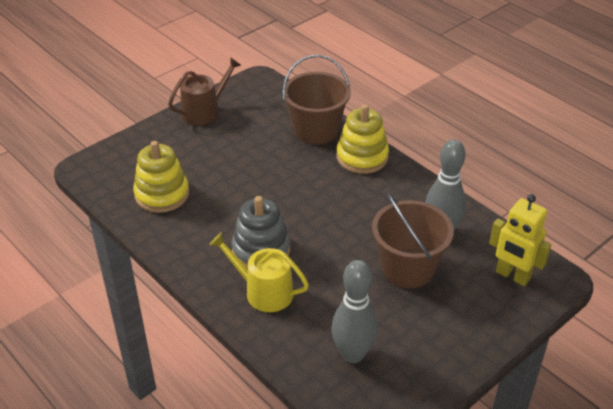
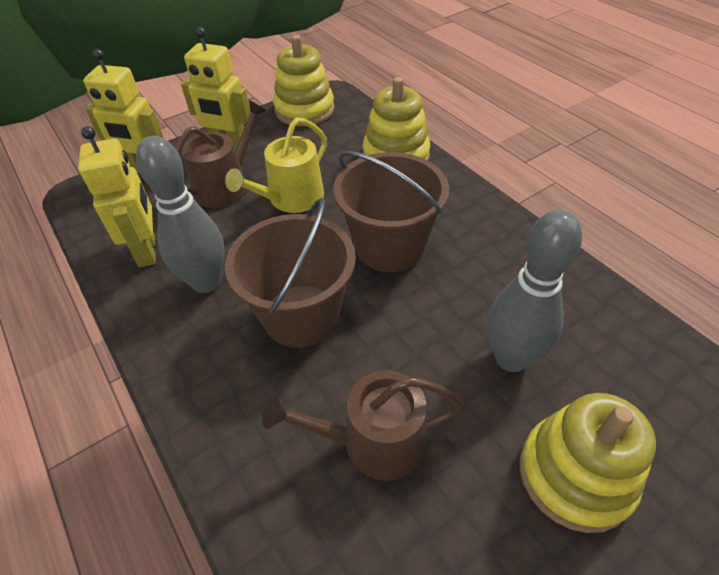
brown watering can: 1 -> 2
grey stacking toy: 1 -> 0
yellow robot: 1 -> 3
yellow stacking toy: 2 -> 3

